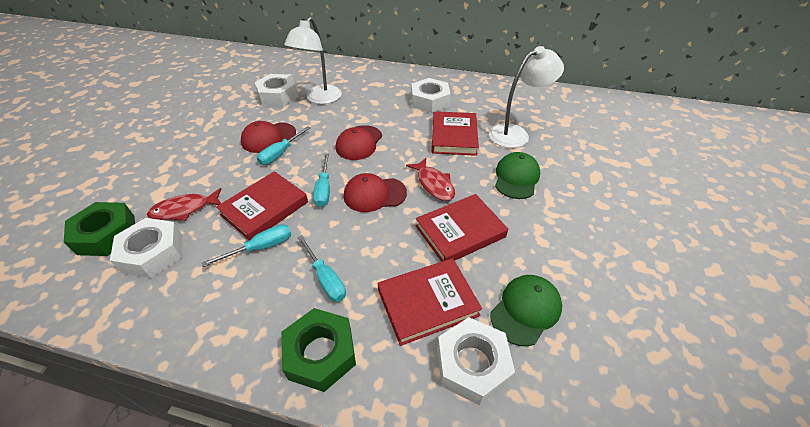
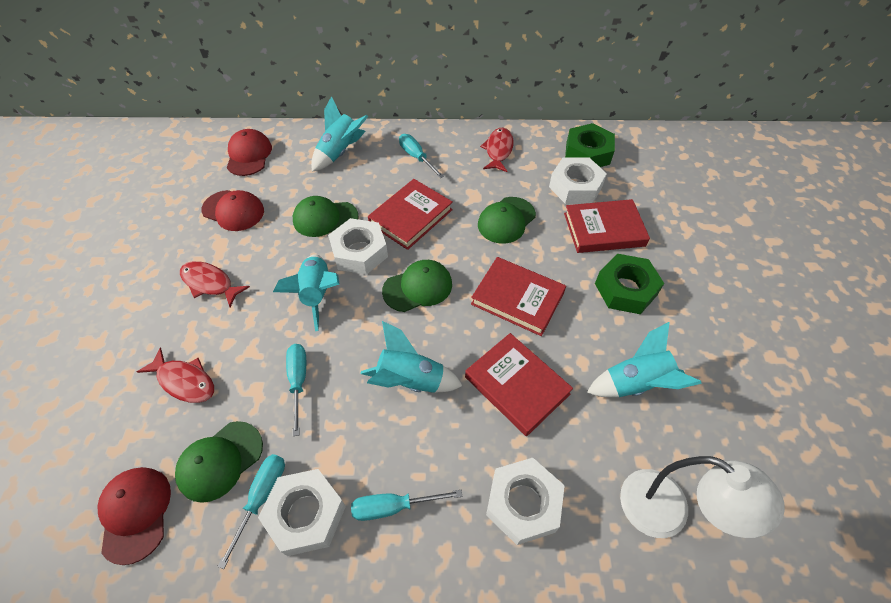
green cap: 2 -> 4
red fish: 2 -> 3
turquoise rocket: 0 -> 4
white lamp: 2 -> 1

